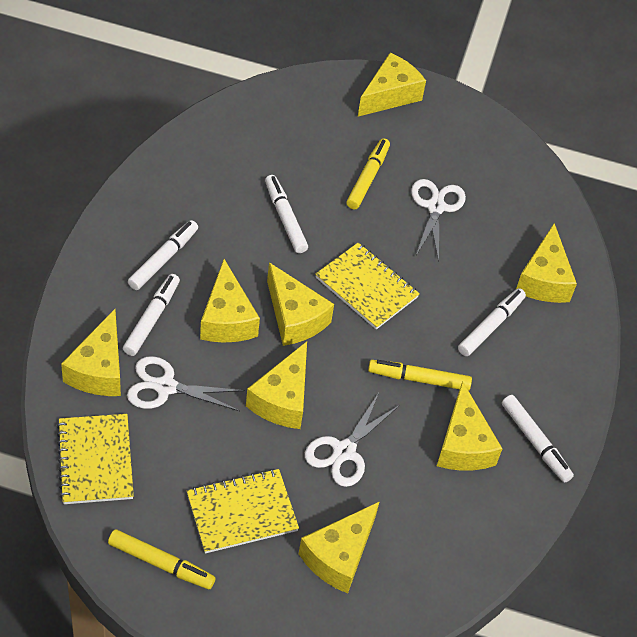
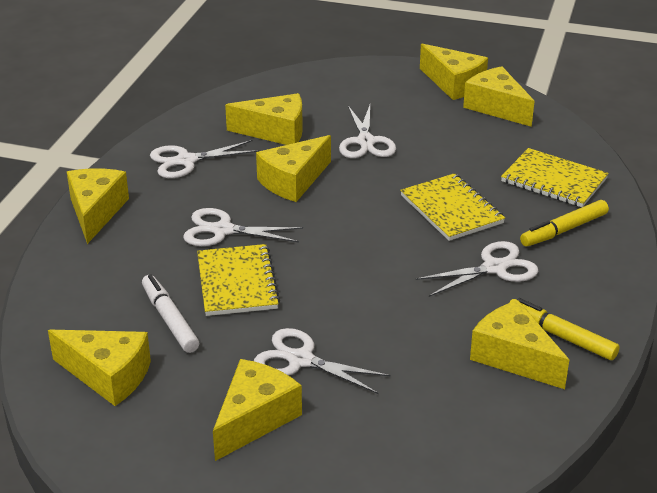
white marker: 5 -> 1
white scissors: 3 -> 5
yellow marker: 3 -> 2

